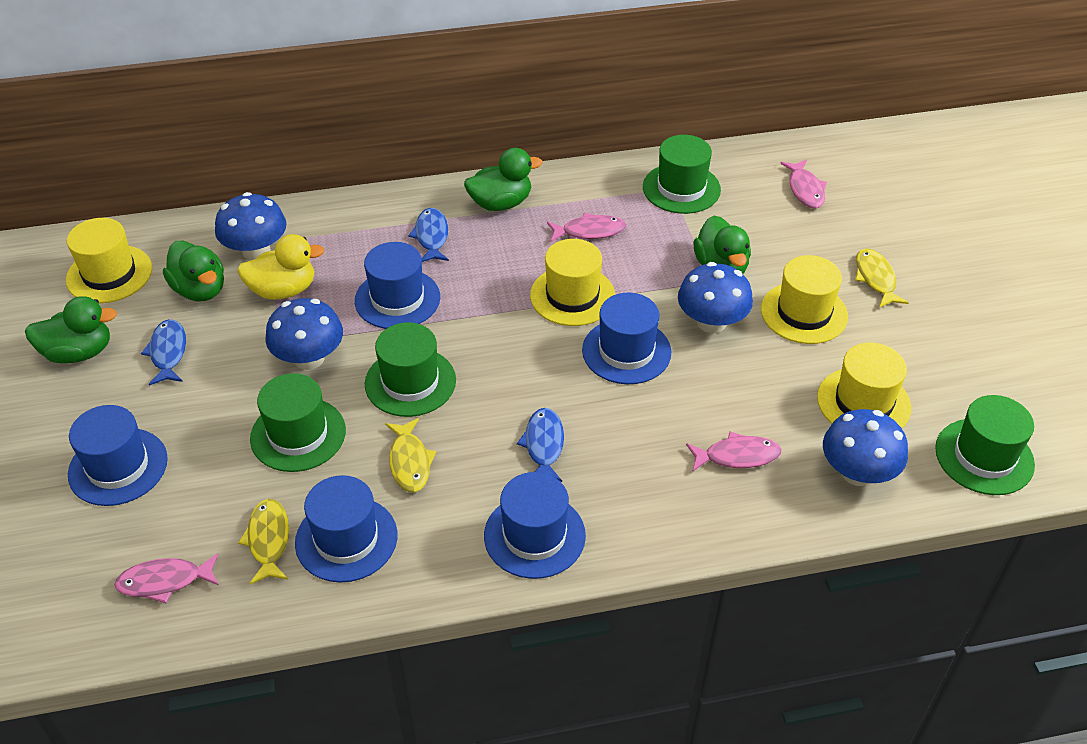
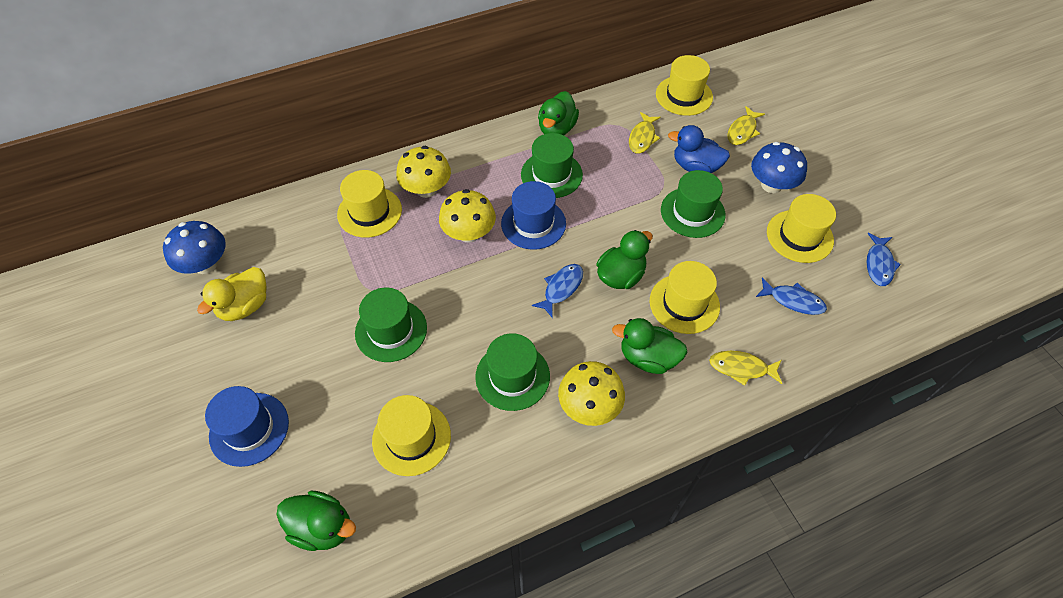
blue duck: 0 -> 1
blue hat: 5 -> 2
blue mushroom: 4 -> 2
pink fish: 4 -> 0
yellow hat: 4 -> 5
yellow mushroom: 0 -> 3

